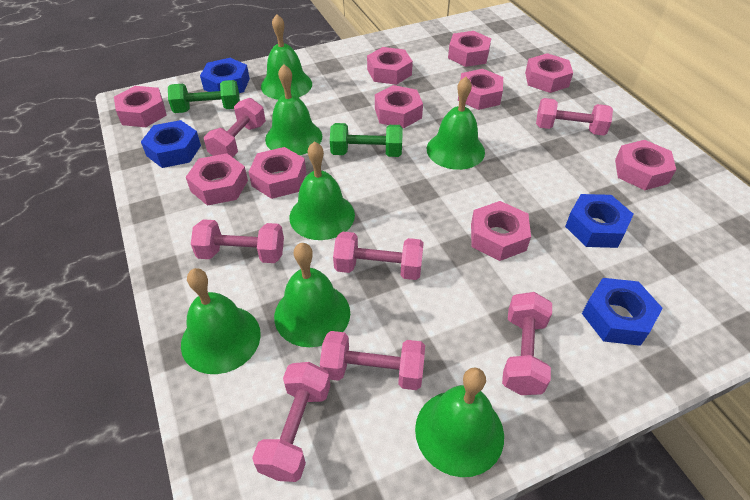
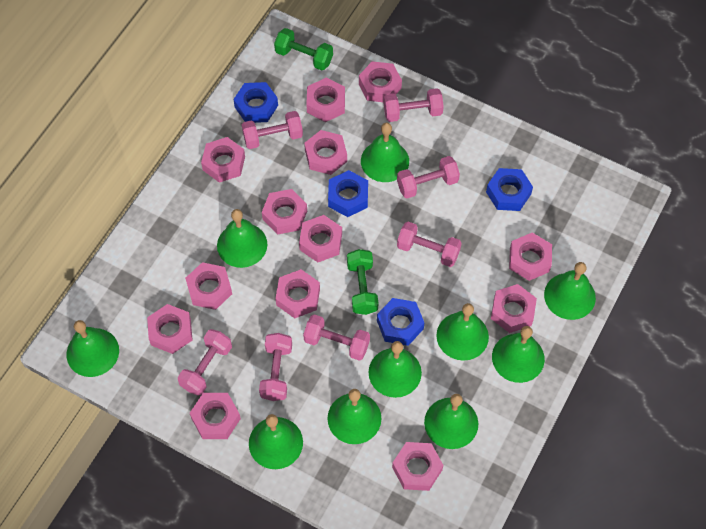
green bell: 7 -> 10
pink nut: 10 -> 13

